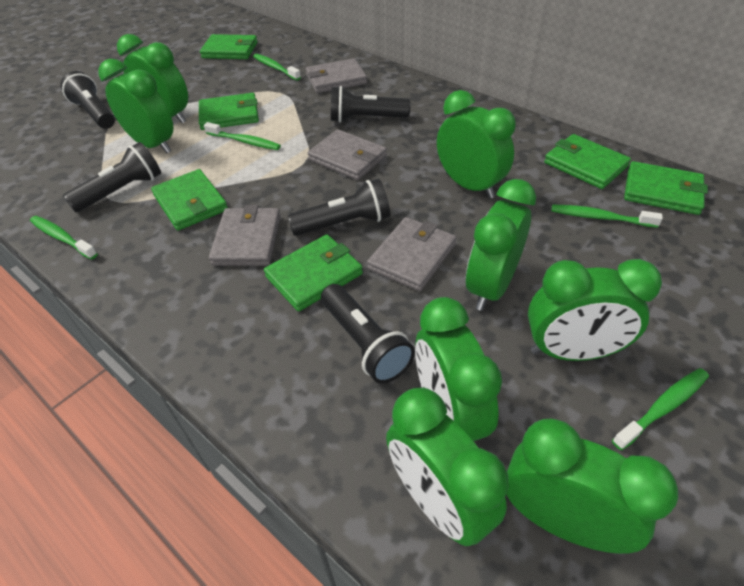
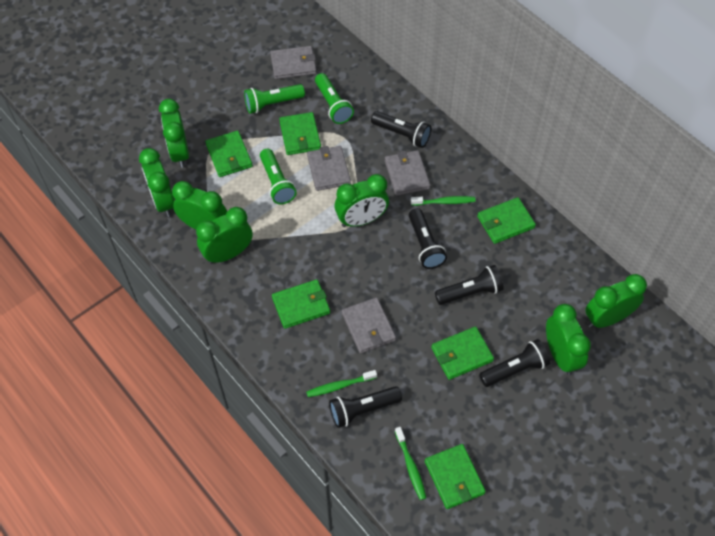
green clock: 8 -> 7
green flashlight: 0 -> 3
green toothbrush: 5 -> 3

